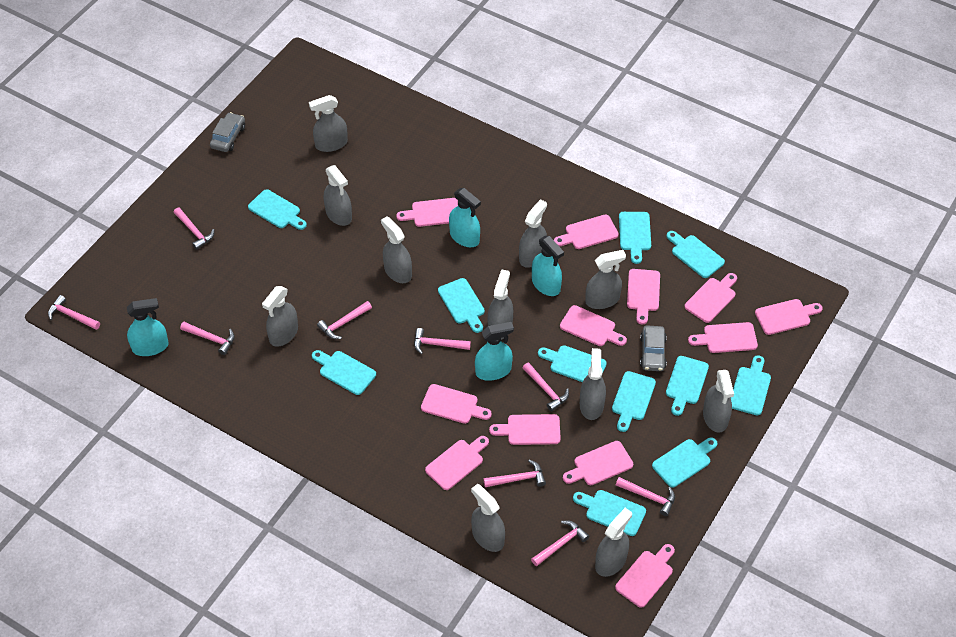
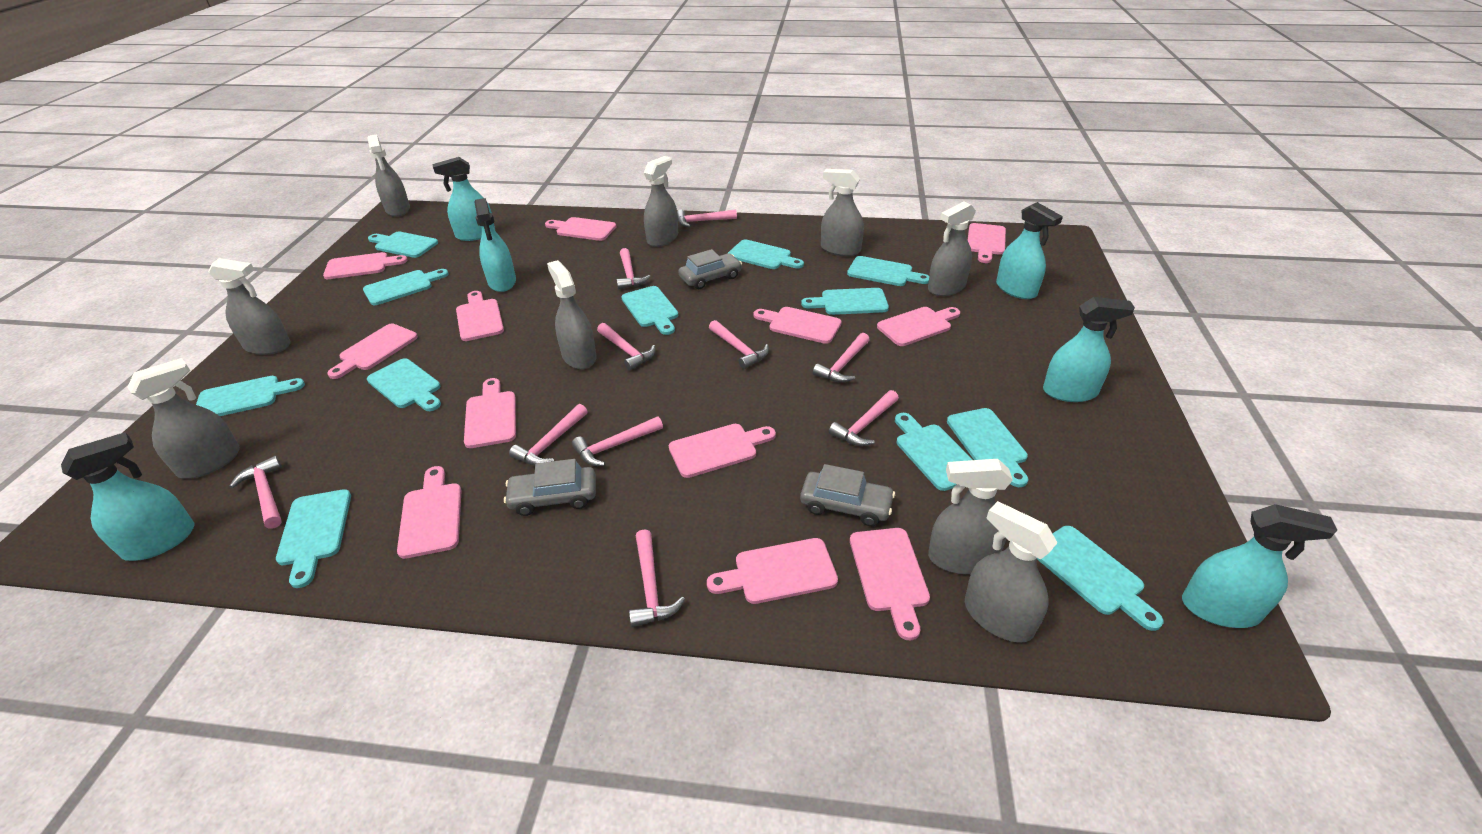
grey car: 2 -> 3
grey spray bottle: 11 -> 9
pink hammer: 9 -> 10
turquoise cutting board: 11 -> 12
turquoise spray bottle: 4 -> 6

